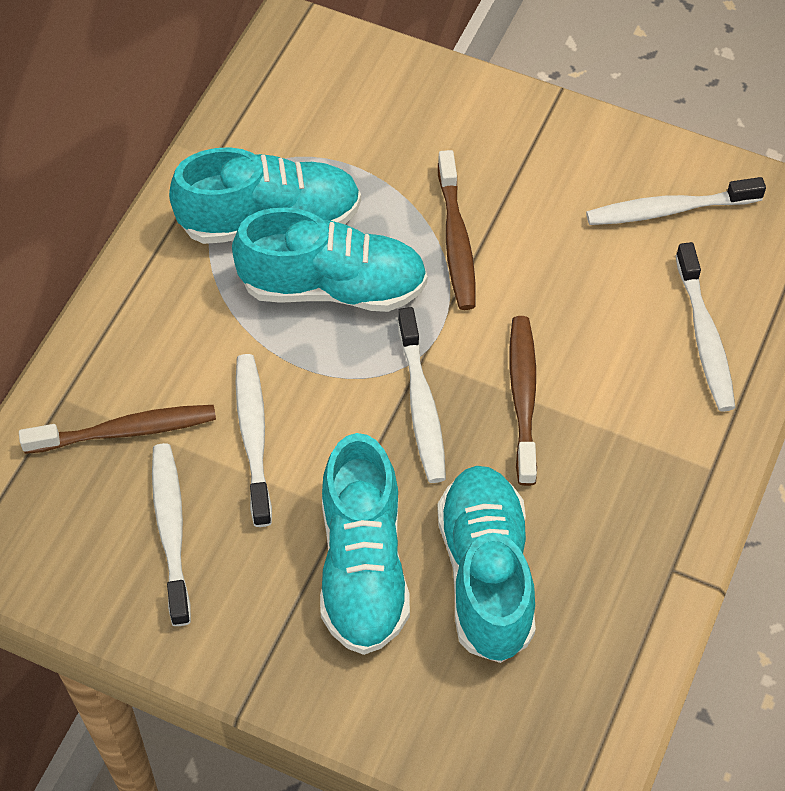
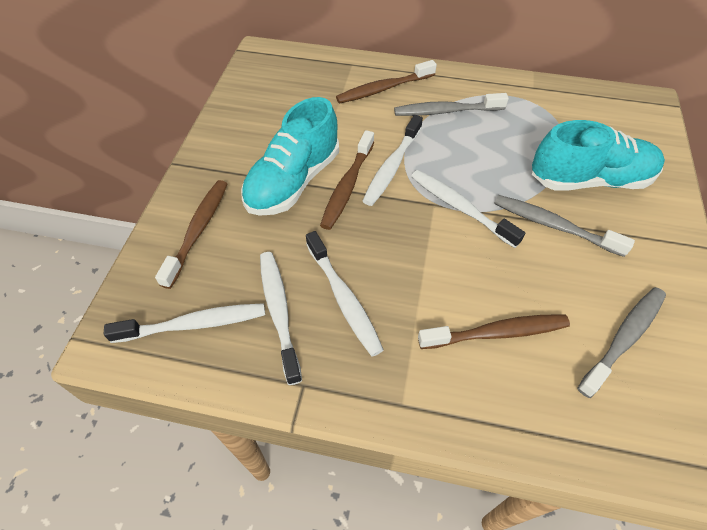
brown toothbrush: 3 -> 4
grey toothbrush: 0 -> 3
turquoise shoe: 4 -> 2

